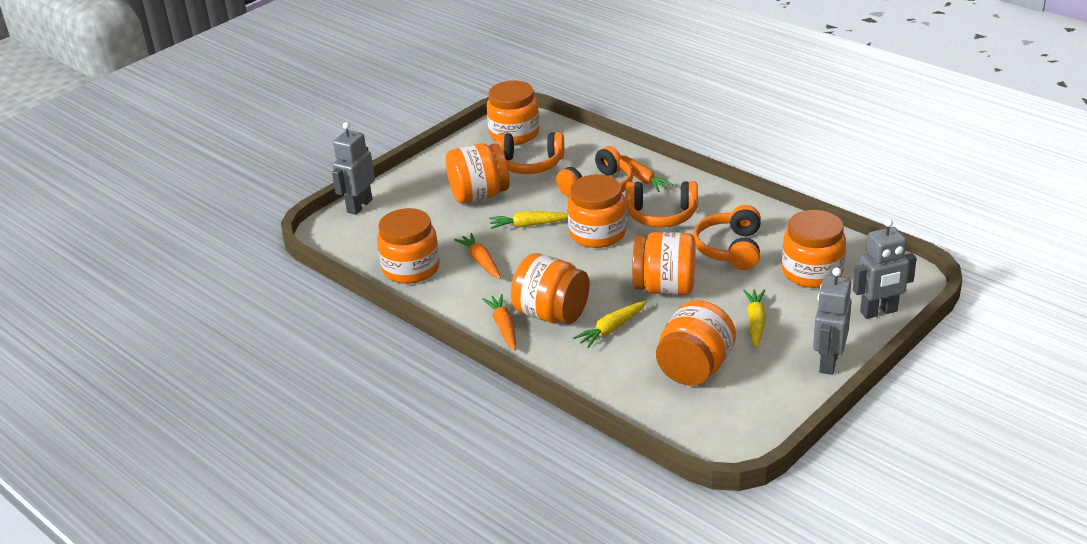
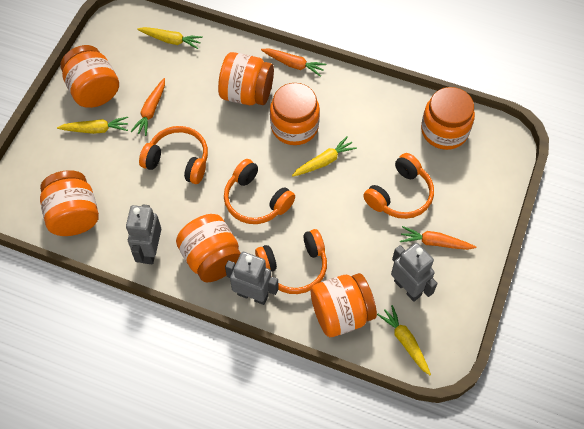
orange jar: 8 -> 7
yellow carrot: 3 -> 4

